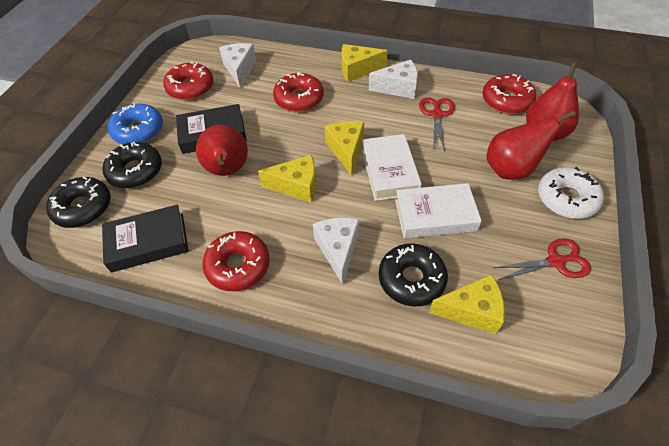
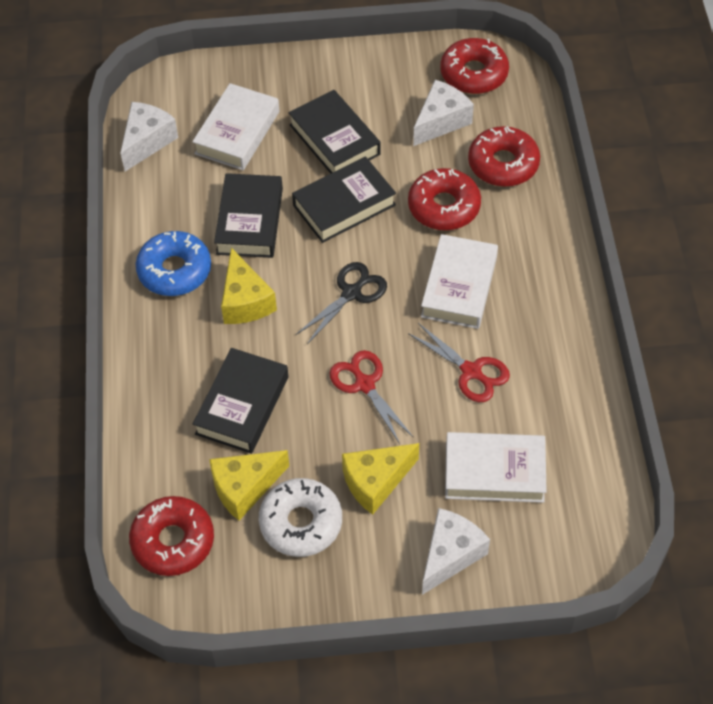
black book: 2 -> 4
black donut: 3 -> 0
black scissors: 0 -> 1
red pear: 3 -> 0
white book: 2 -> 3
yellow cheese: 4 -> 3

